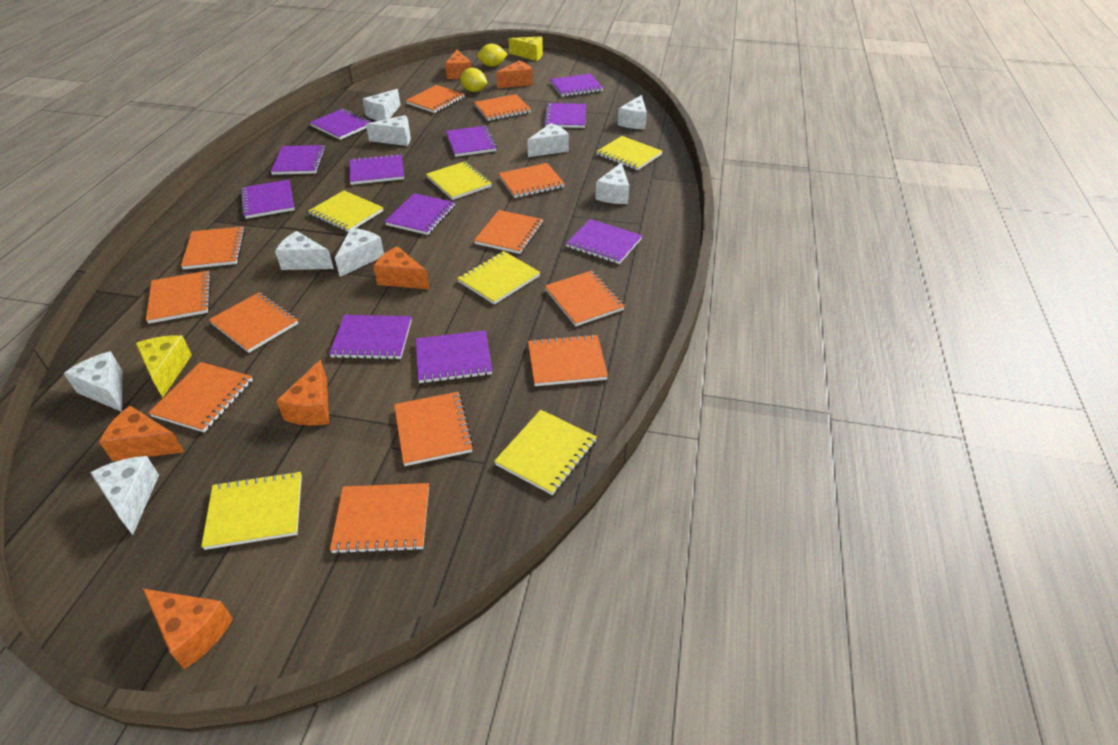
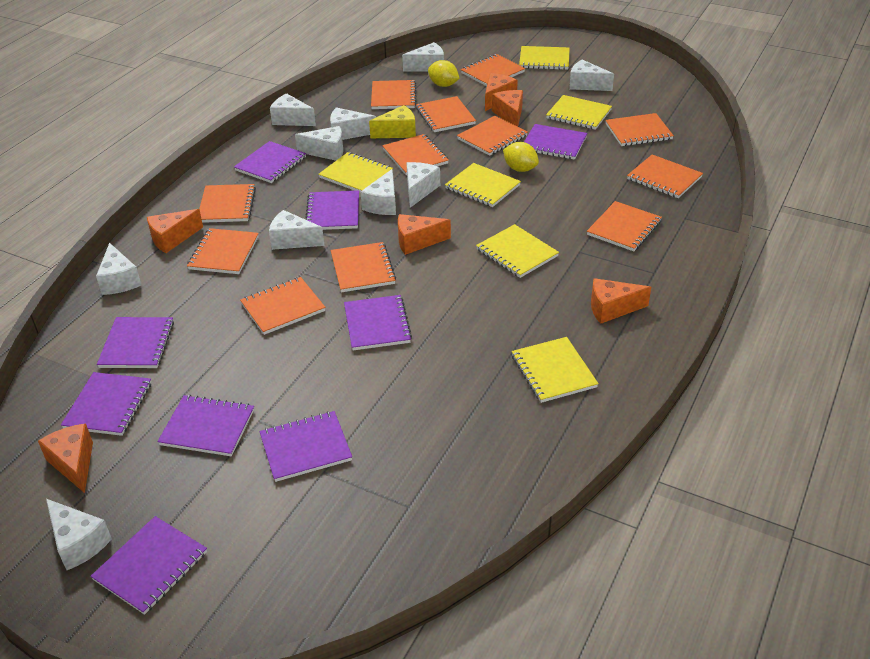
purple notebook: 11 -> 9
white cheese: 9 -> 10
yellow cheese: 2 -> 1

